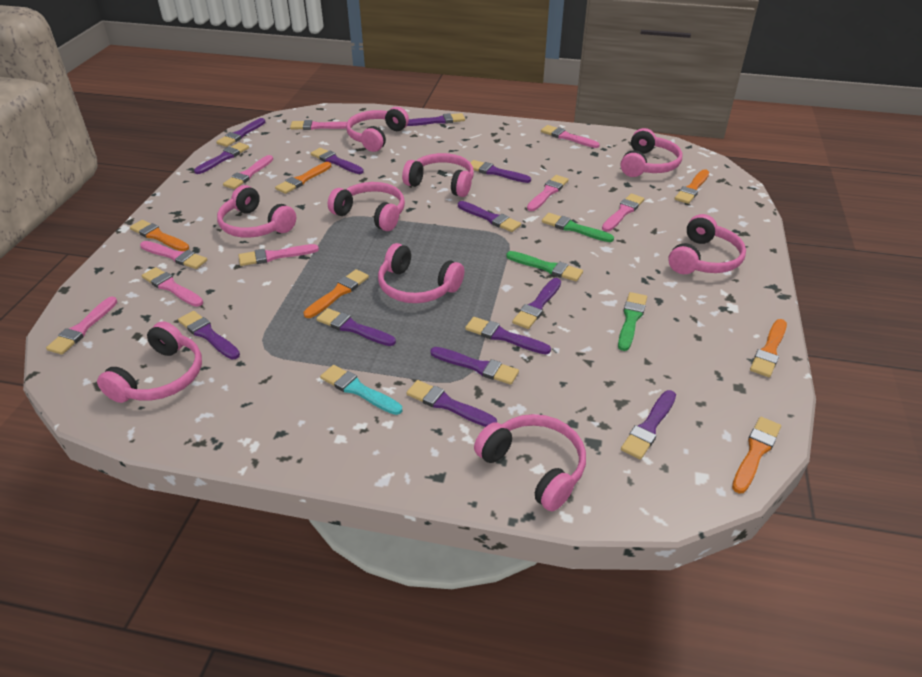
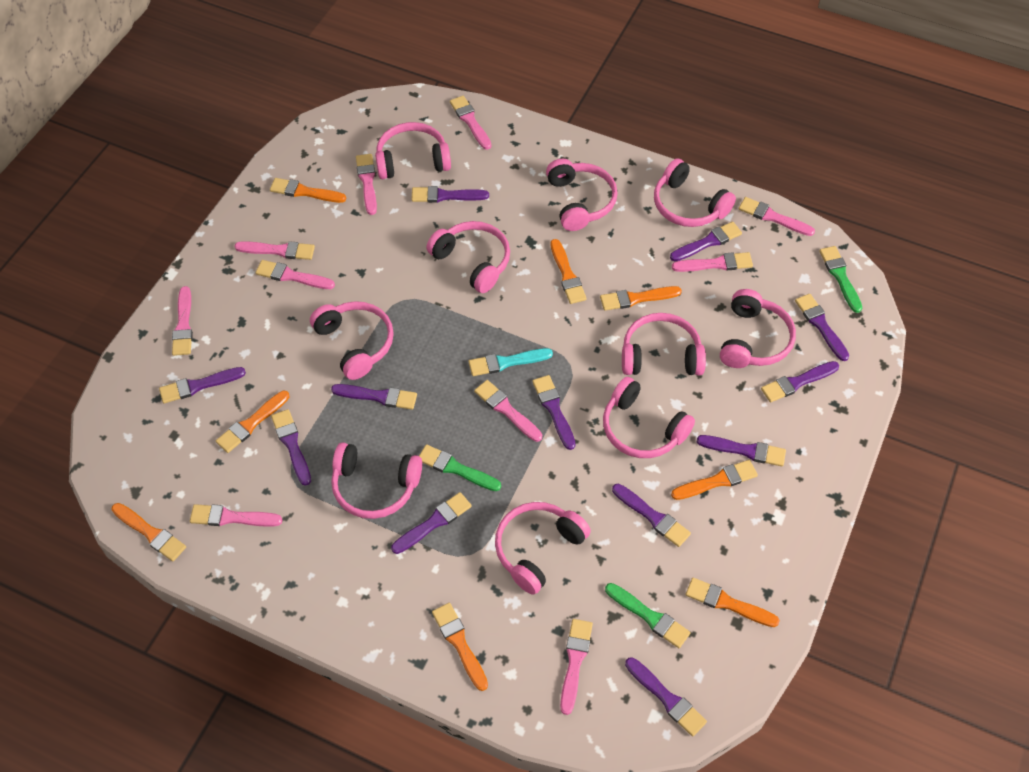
orange brush: 6 -> 8
pink brush: 9 -> 10
pink headphones: 9 -> 10
purple brush: 13 -> 12

